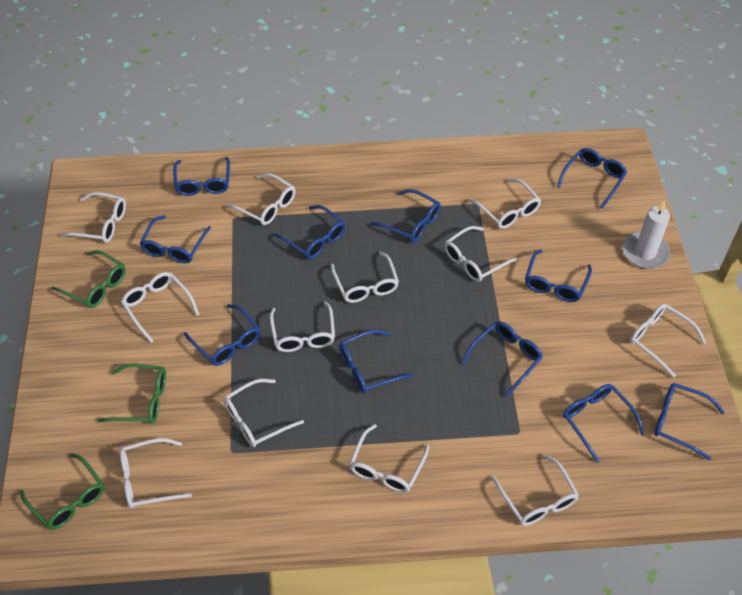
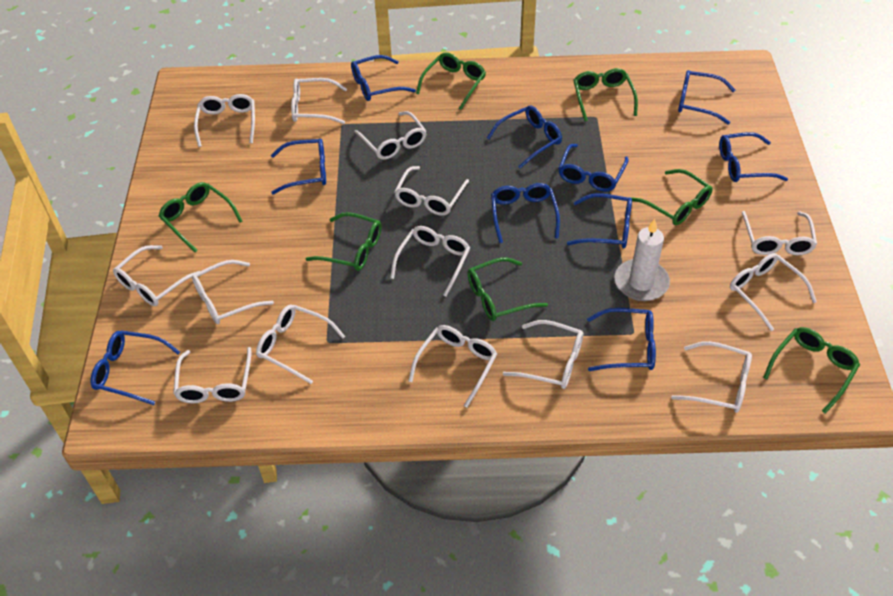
blue glasses: 11 -> 10
green glasses: 3 -> 7
white glasses: 12 -> 14

